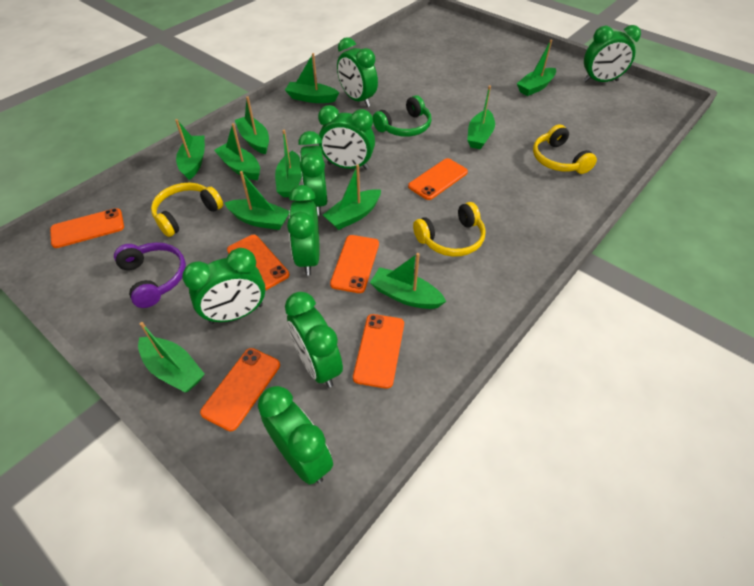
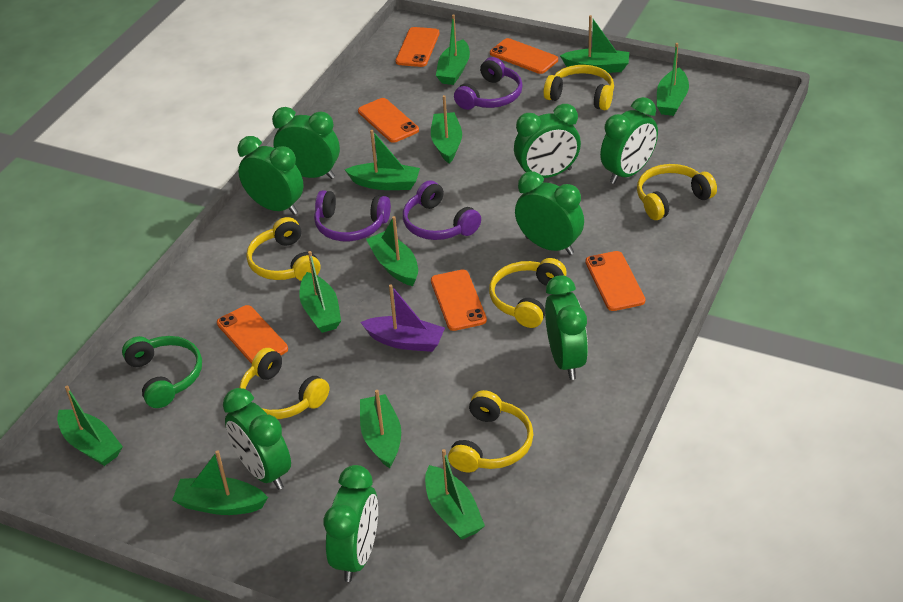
purple boat: 0 -> 1
purple headphones: 1 -> 3
yellow headphones: 3 -> 6

